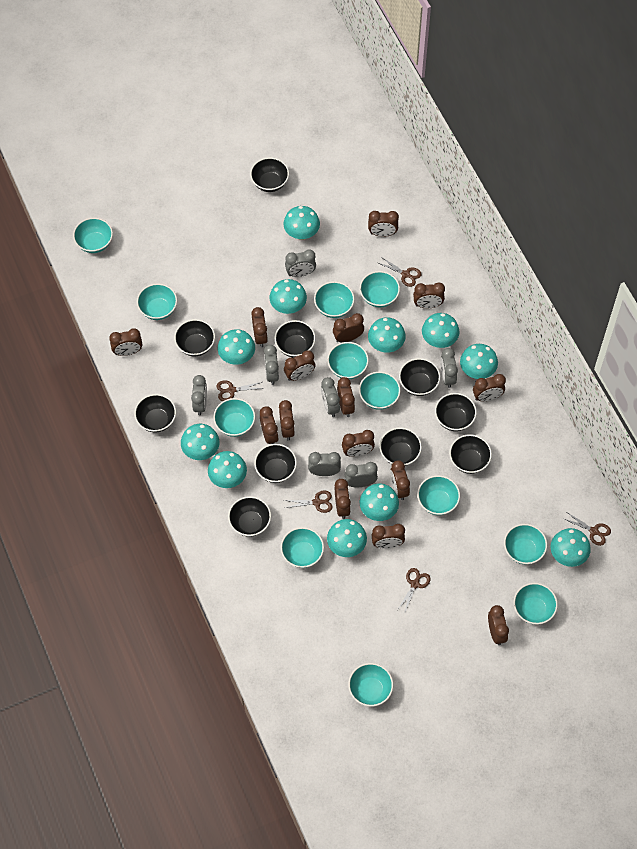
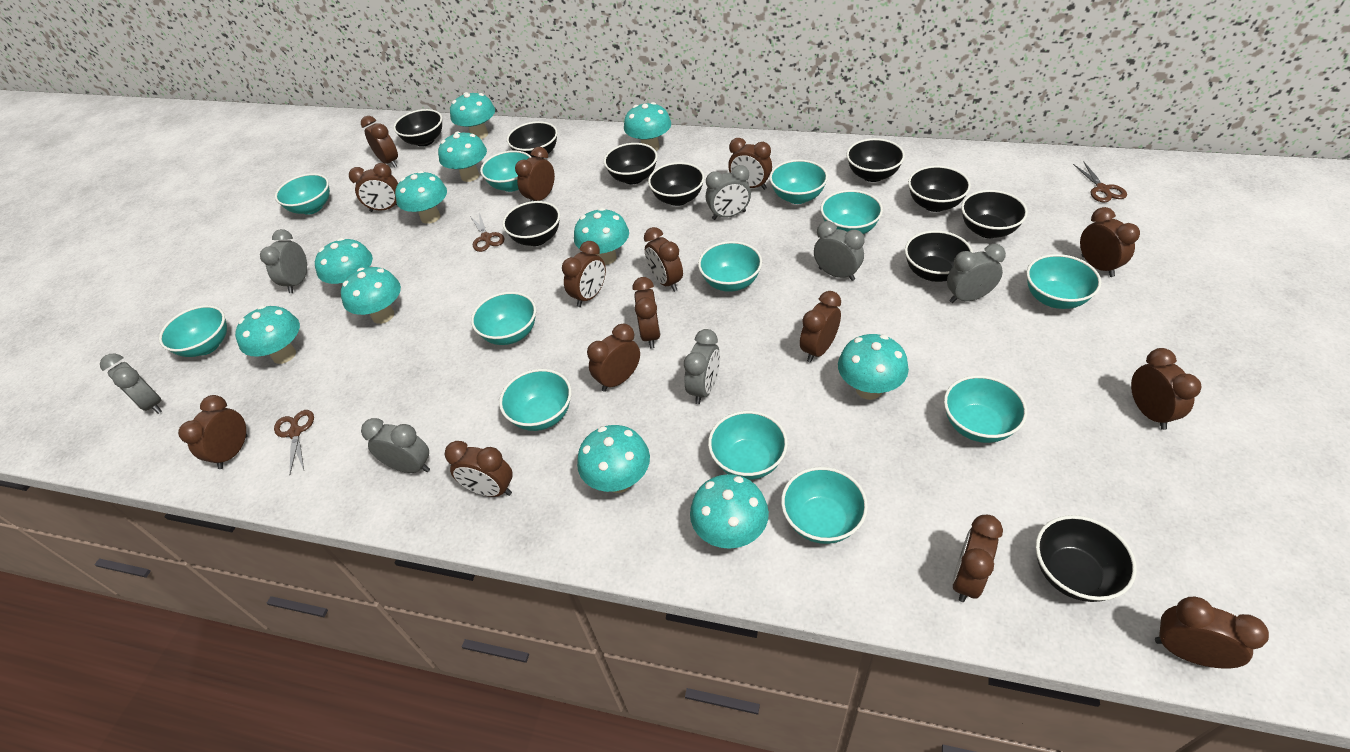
brown scissors: 5 -> 3

